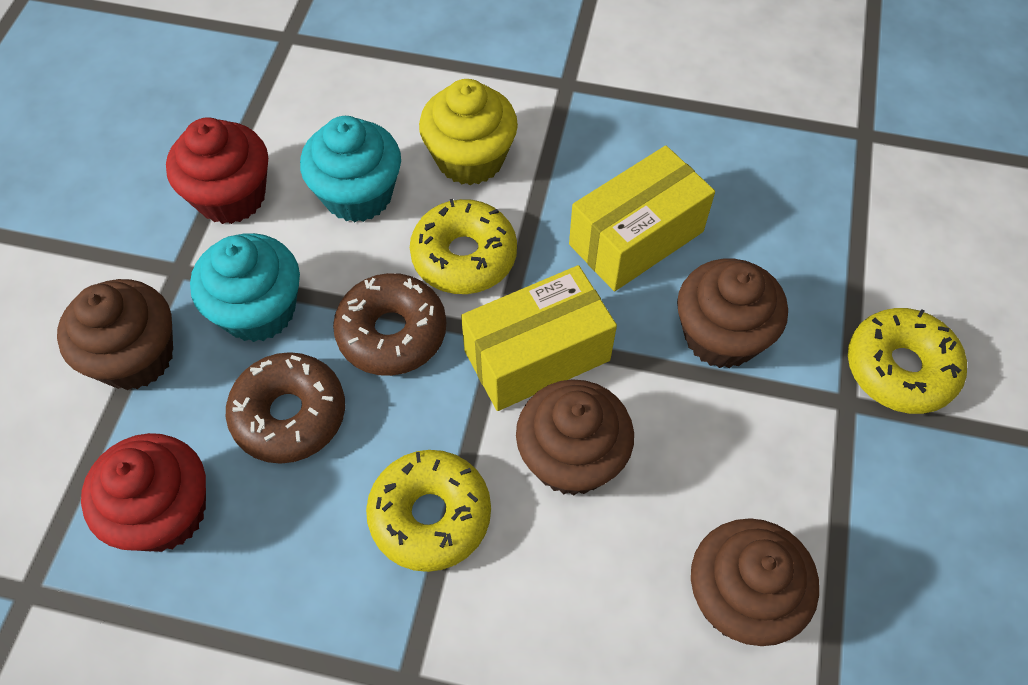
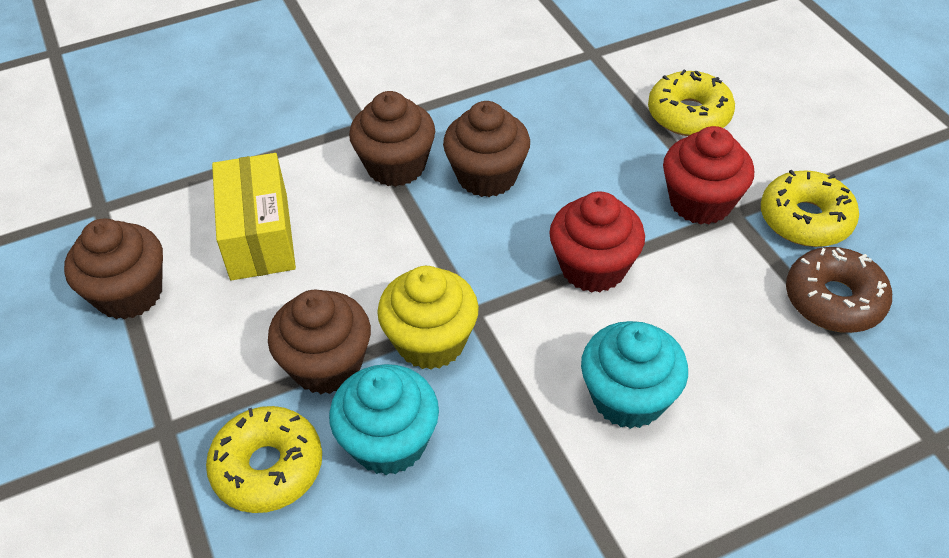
brown donut: 2 -> 1
yellow box: 2 -> 1

